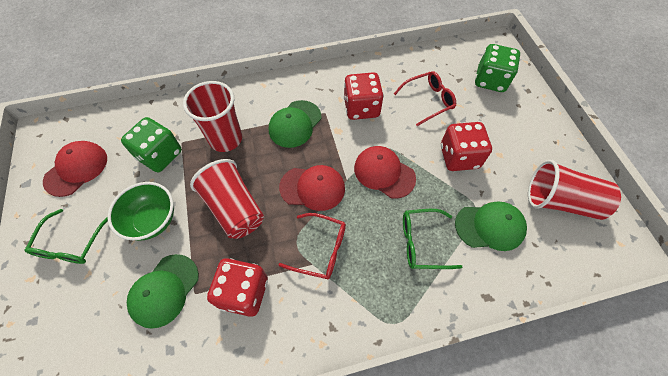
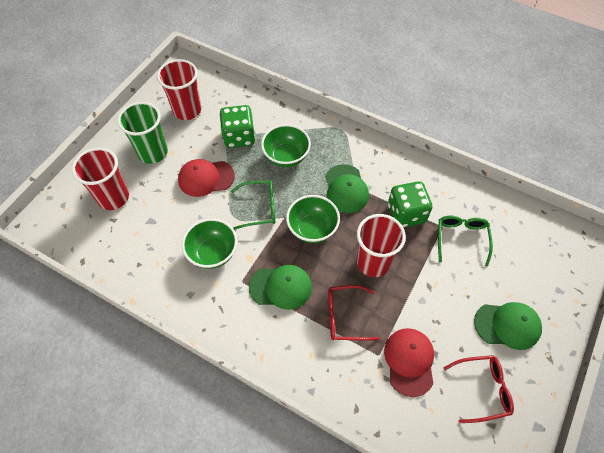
green bowl: 1 -> 3
green cup: 0 -> 1
red cap: 3 -> 2
red dice: 3 -> 0

